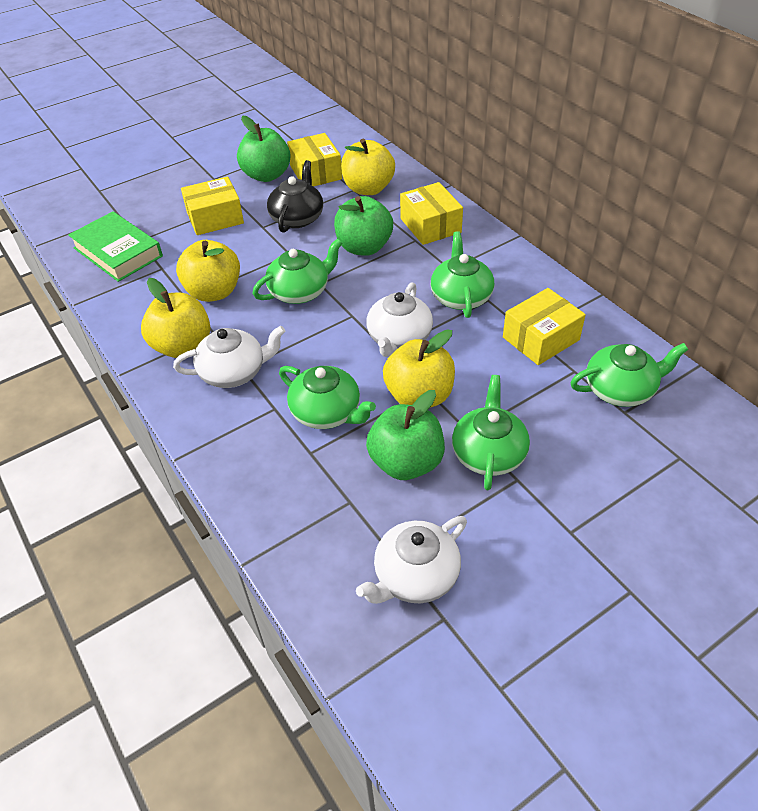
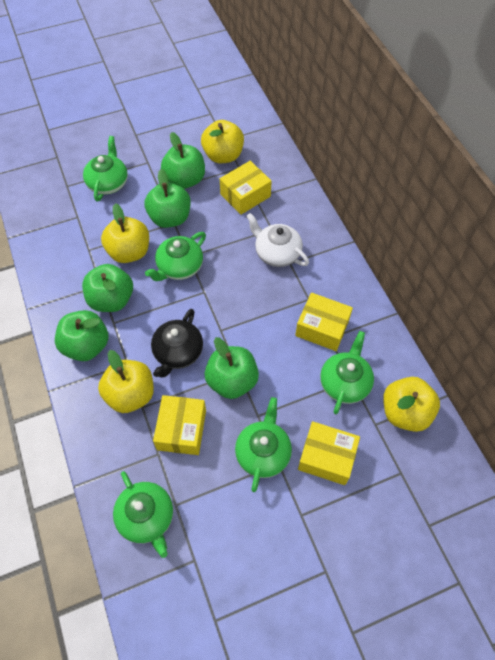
green apple: 3 -> 5
green book: 1 -> 0
white teapot: 3 -> 1

